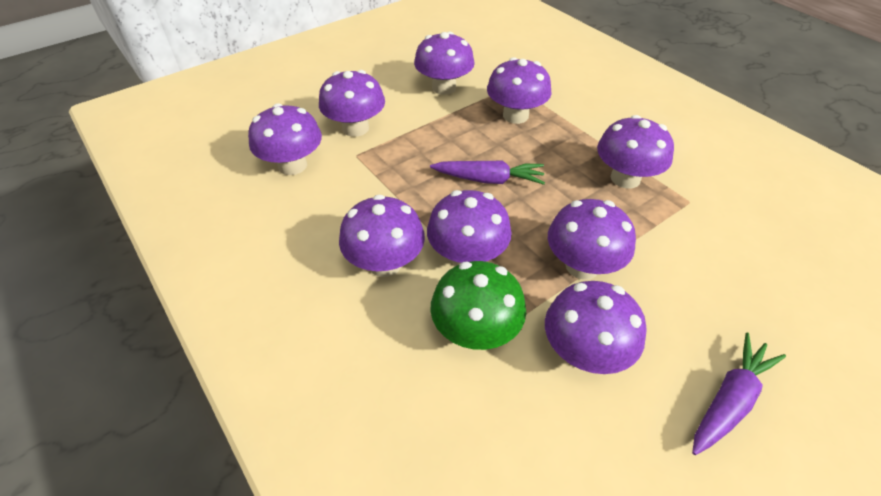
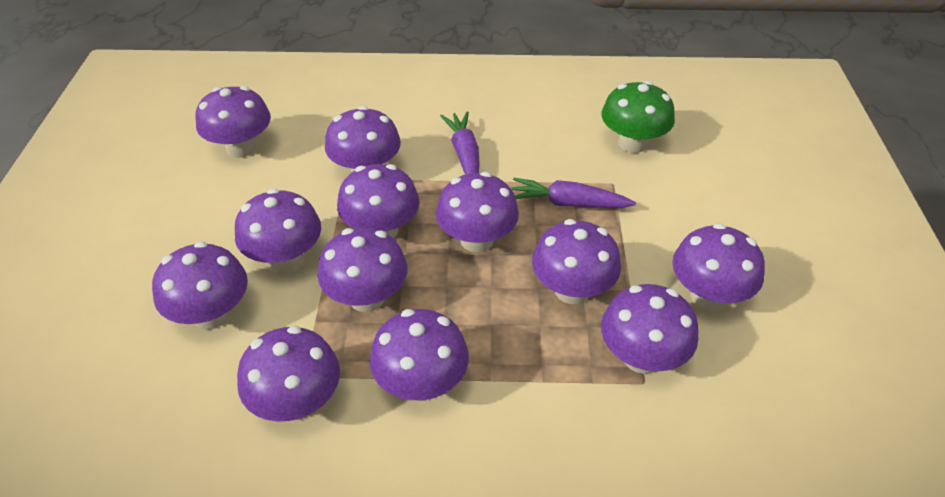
purple mushroom: 9 -> 12

